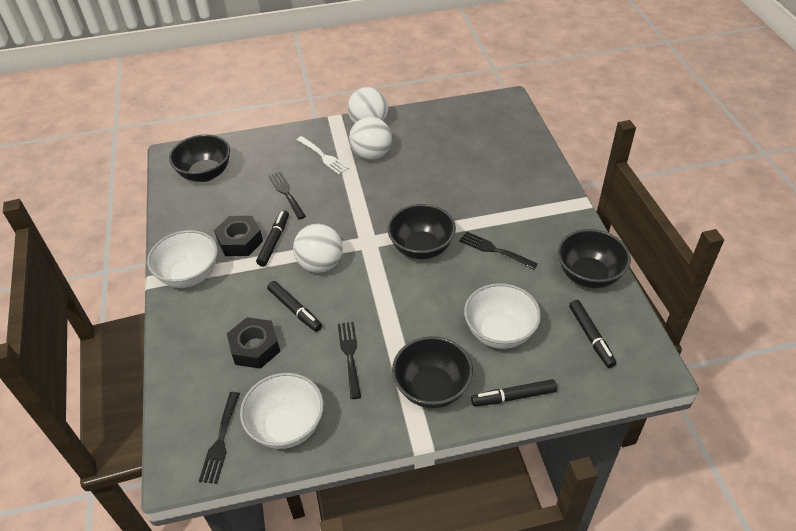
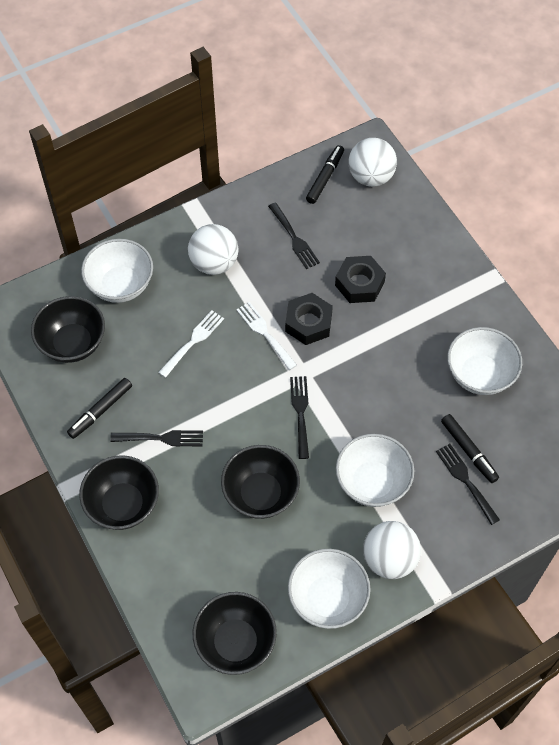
black marker: 4 -> 3
white bowl: 3 -> 4
white fork: 1 -> 2

